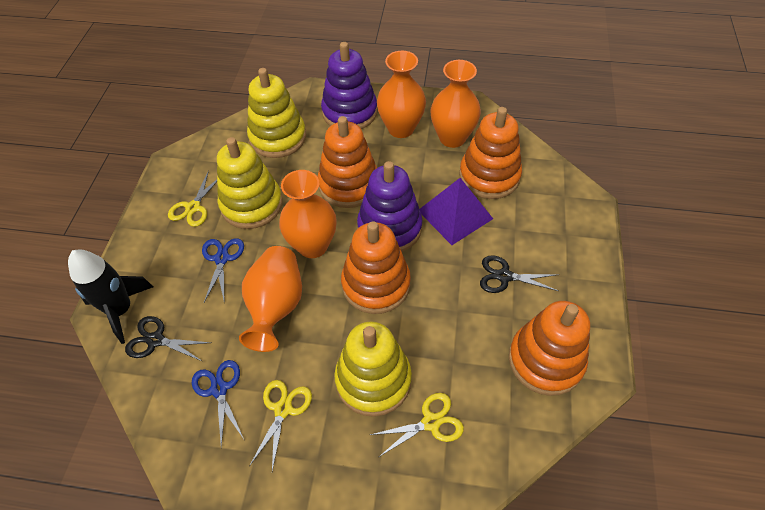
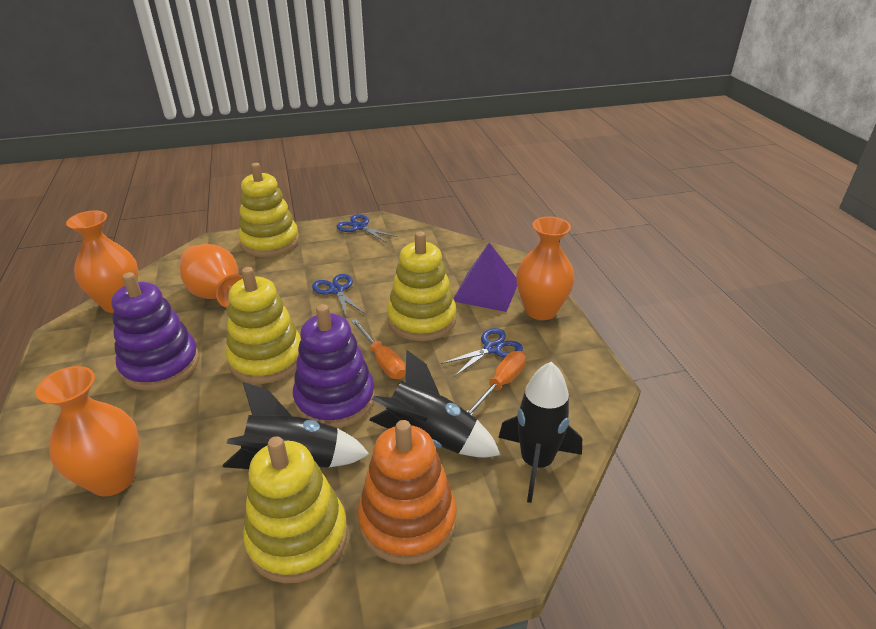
black rocket: 1 -> 3
black scissors: 2 -> 0
blue scissors: 2 -> 3
orange screwdriver: 0 -> 2
orange stacking toy: 4 -> 1
yellow scissors: 3 -> 0
yellow stacking toy: 3 -> 4

